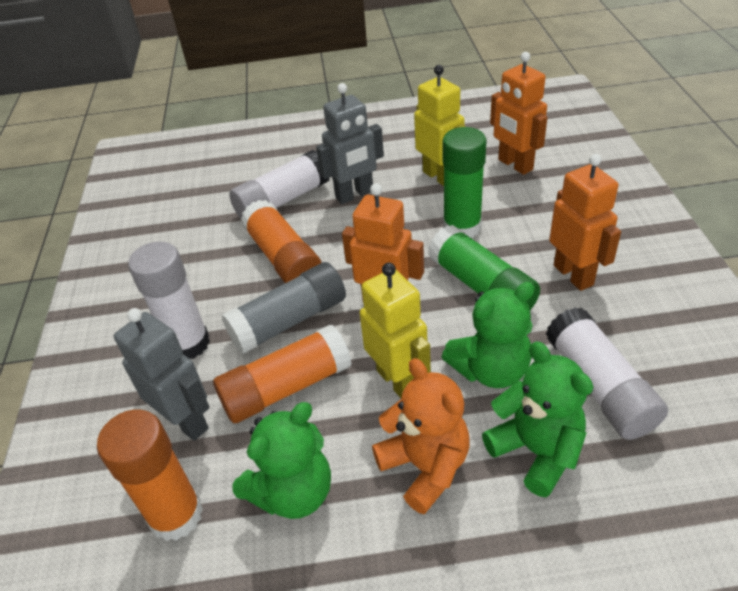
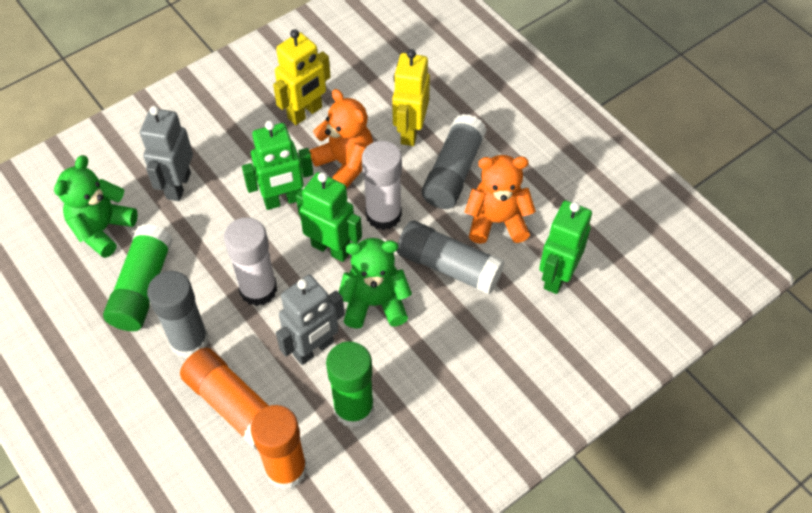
green robot: 0 -> 3
green teddy bear: 3 -> 2
grey glue stick: 1 -> 3
orange glue stick: 3 -> 2
orange robot: 3 -> 0
orange teddy bear: 1 -> 2
white glue stick: 3 -> 2

